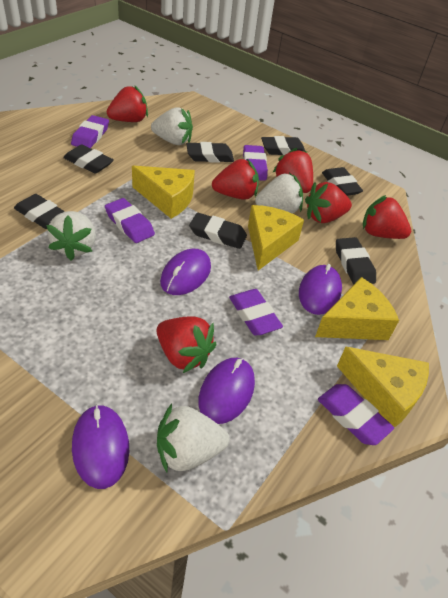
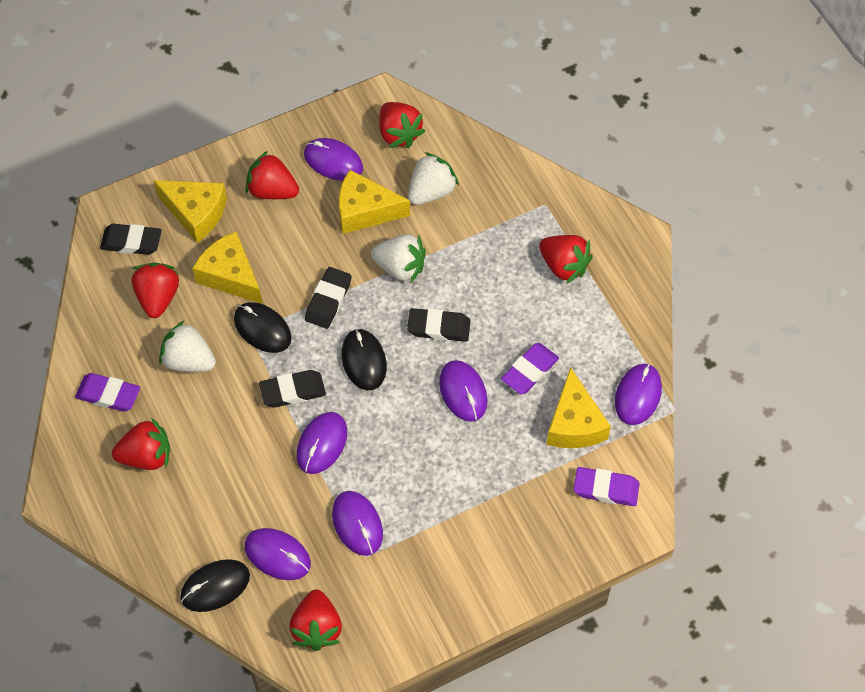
black eraser: 7 -> 4
black mouse: 0 -> 3
purple eraser: 5 -> 3
purple mouse: 4 -> 6
white strawberry: 4 -> 3

